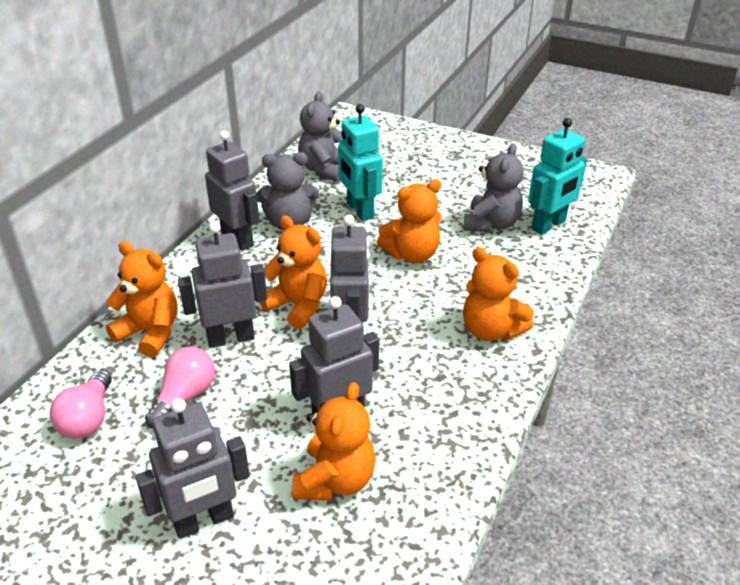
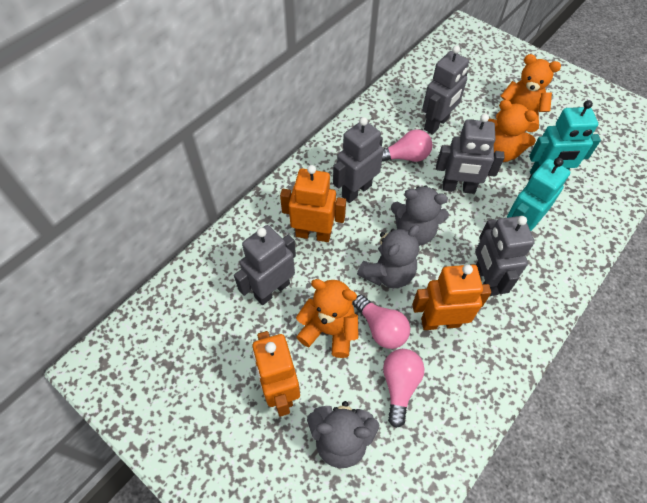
orange robot: 0 -> 3
orange teddy bear: 5 -> 3
pink light bulb: 2 -> 3

